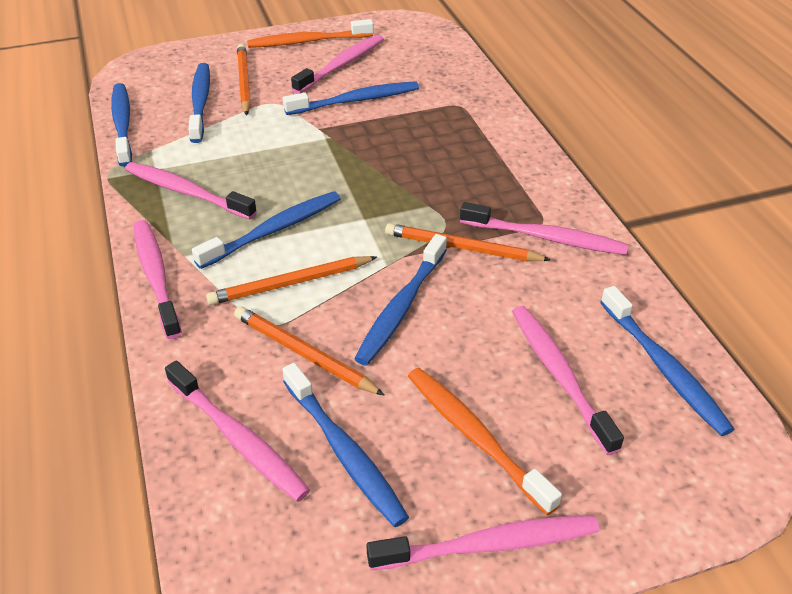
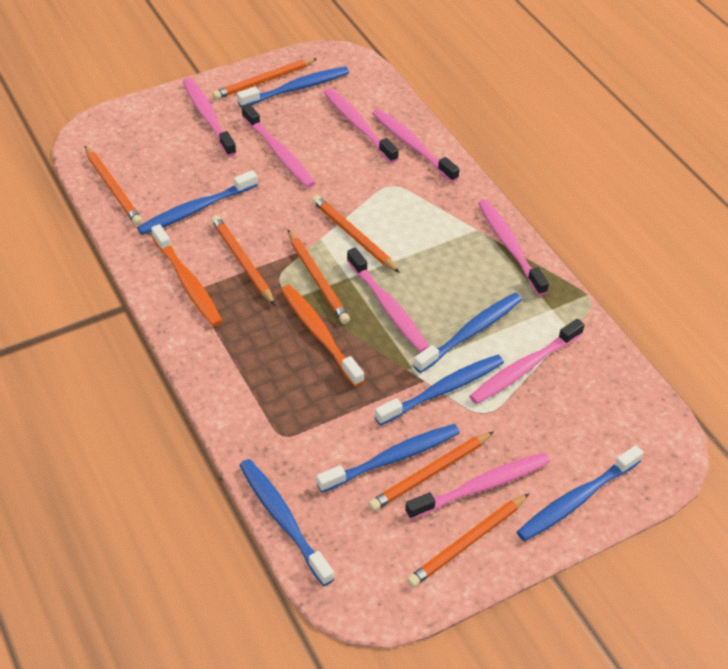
orange pencil: 4 -> 7
pink toothbrush: 7 -> 8

